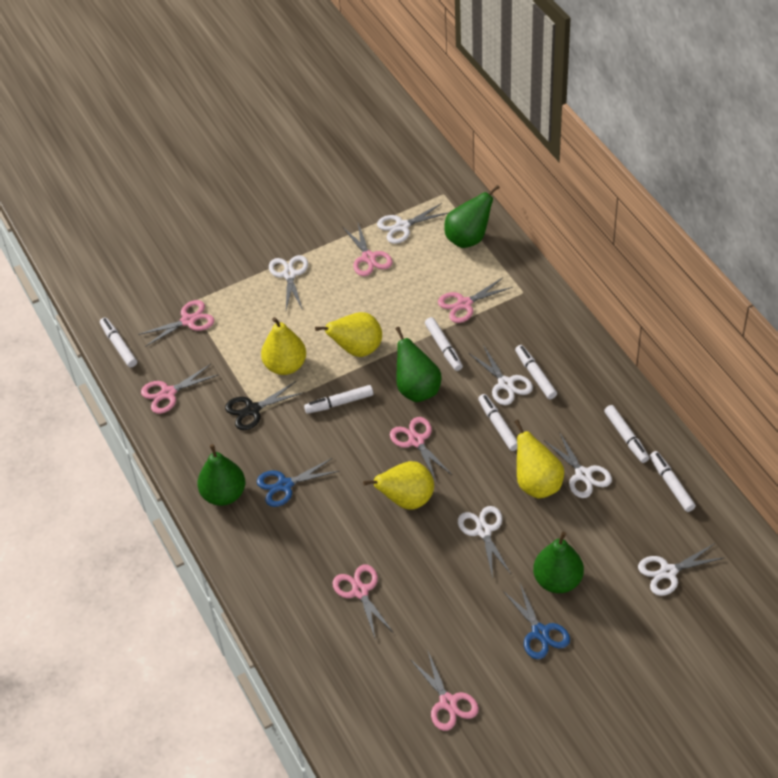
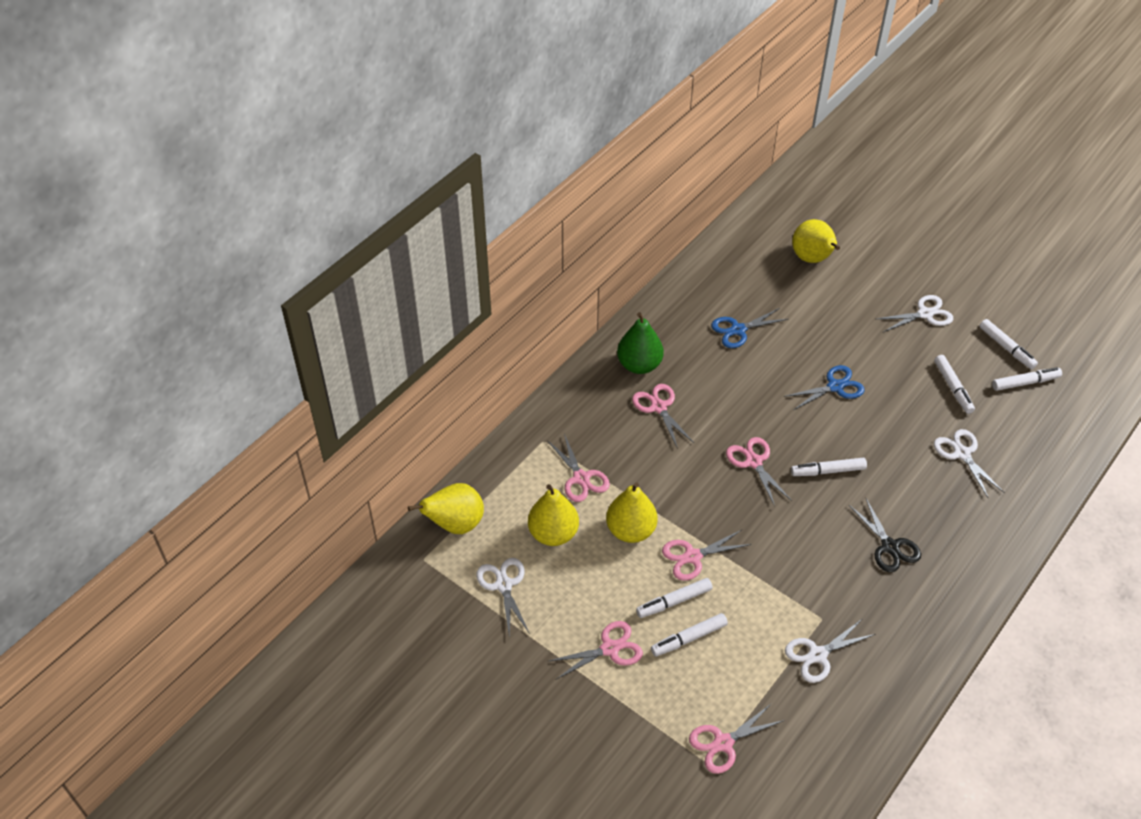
green pear: 4 -> 1
pink scissors: 7 -> 6
white marker: 7 -> 6
white scissors: 6 -> 4

